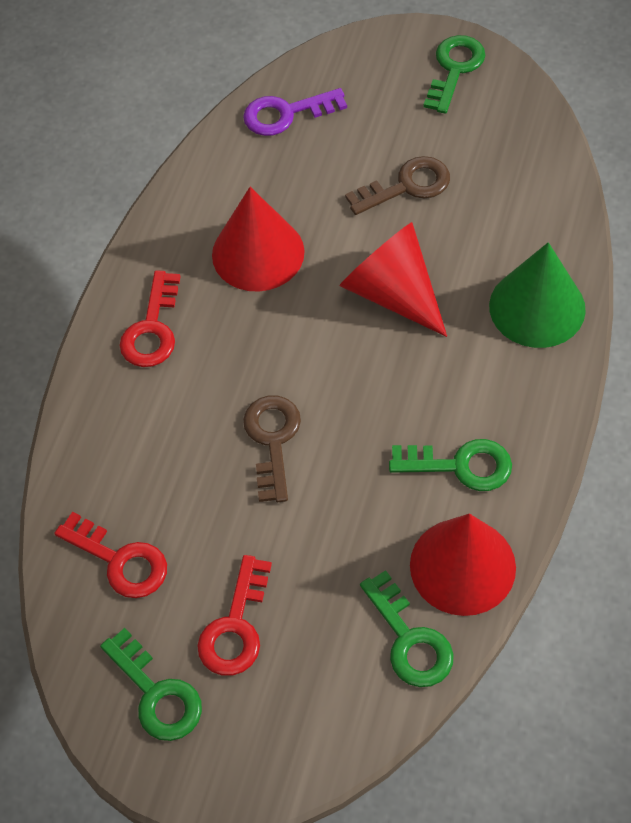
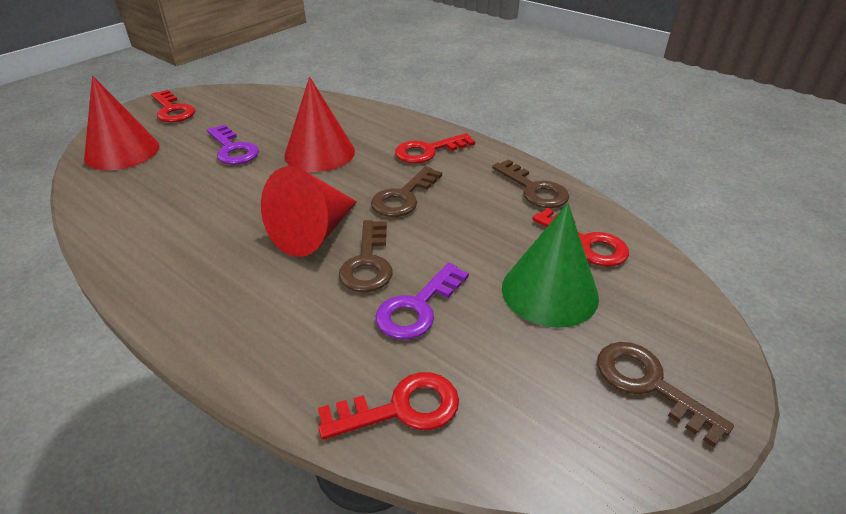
brown key: 2 -> 4
green key: 4 -> 0
purple key: 1 -> 2
red key: 3 -> 4

